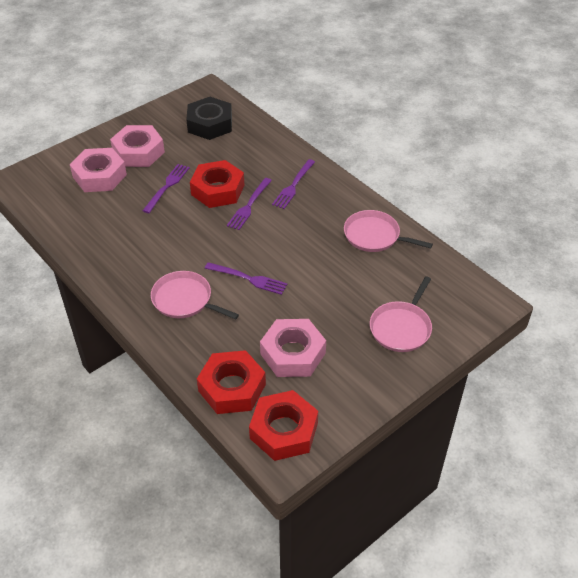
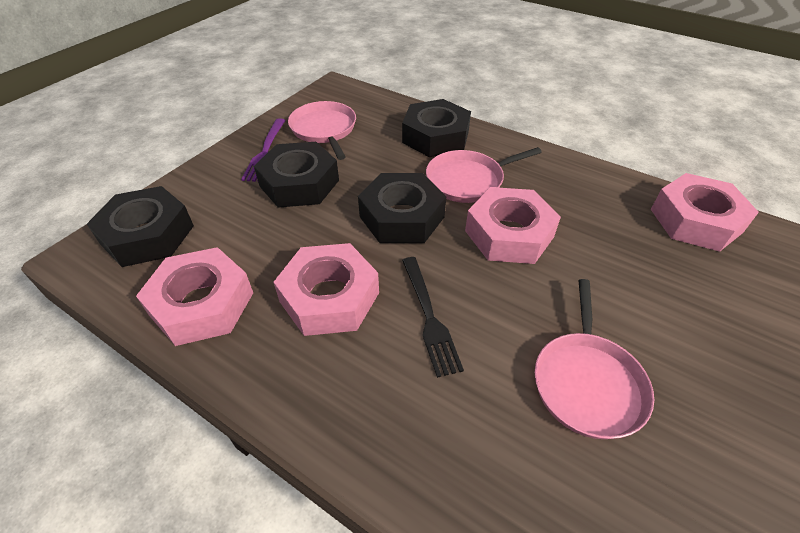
black fork: 0 -> 1
black nut: 1 -> 4
pink nut: 3 -> 4
purple fork: 4 -> 1
red nut: 3 -> 0

